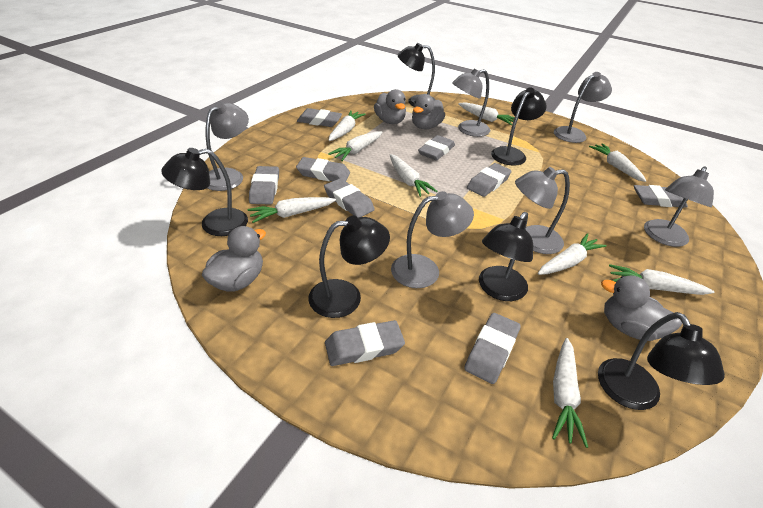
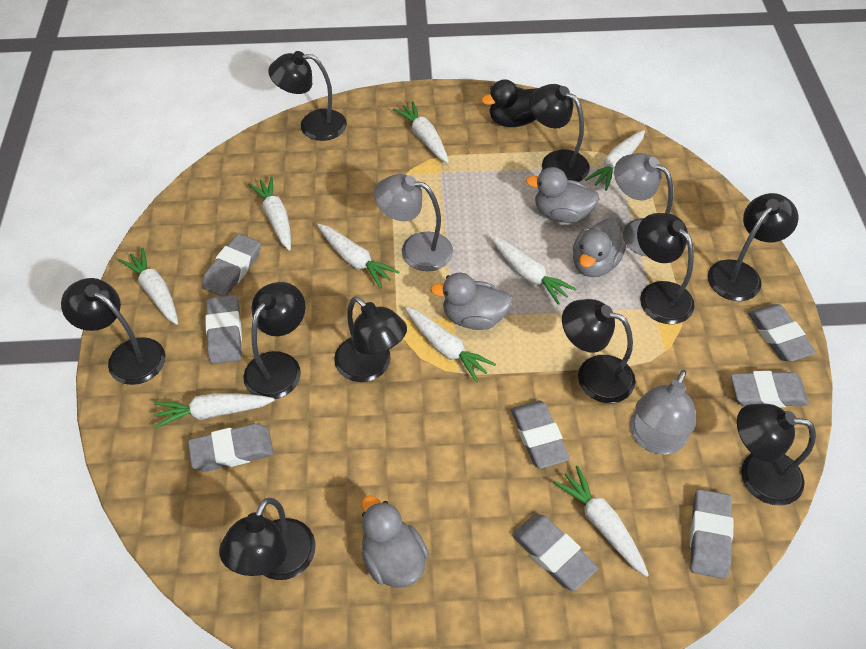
black duck: 0 -> 1
black lamp: 6 -> 10
grey eraser: 9 -> 8
grey lamp: 6 -> 3

